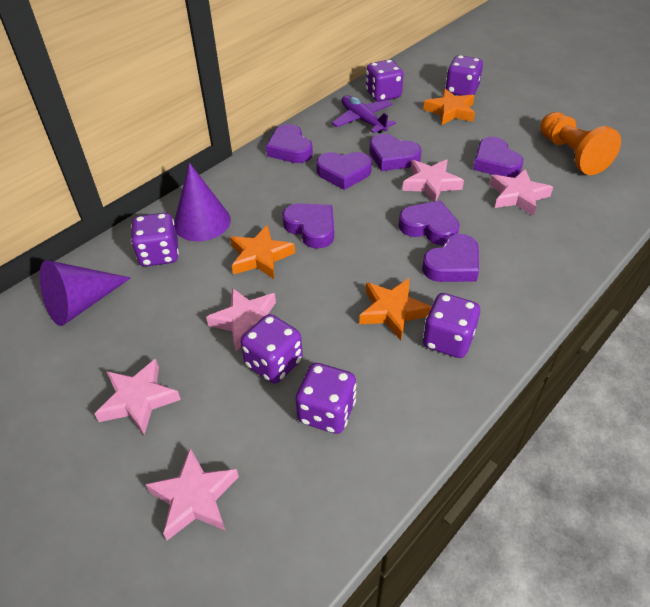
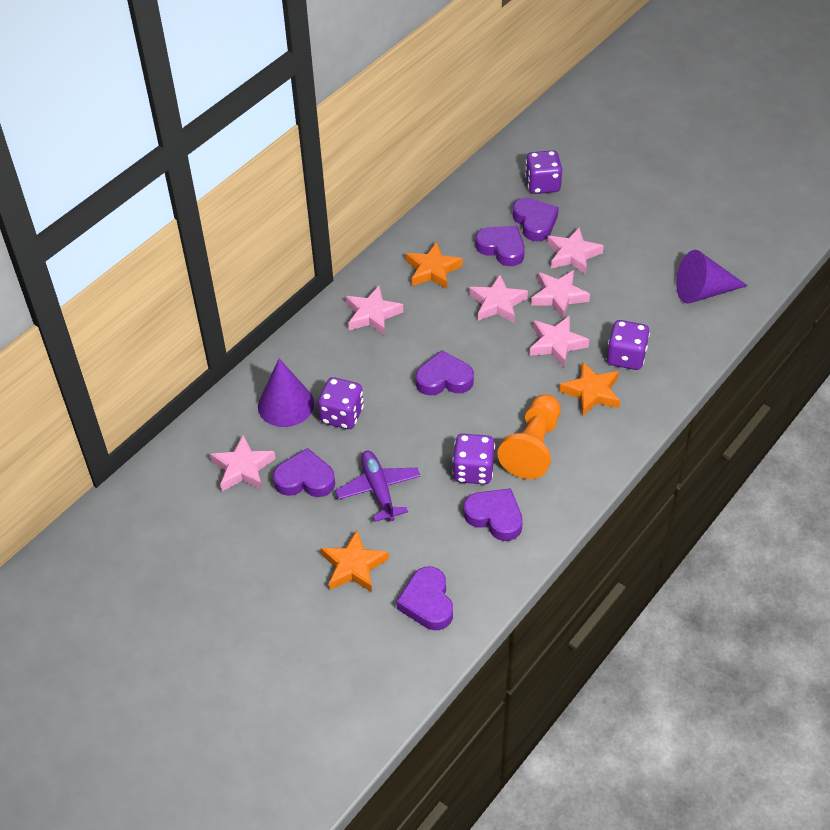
pink star: 5 -> 6
purple dice: 6 -> 4
purple heart: 7 -> 6

